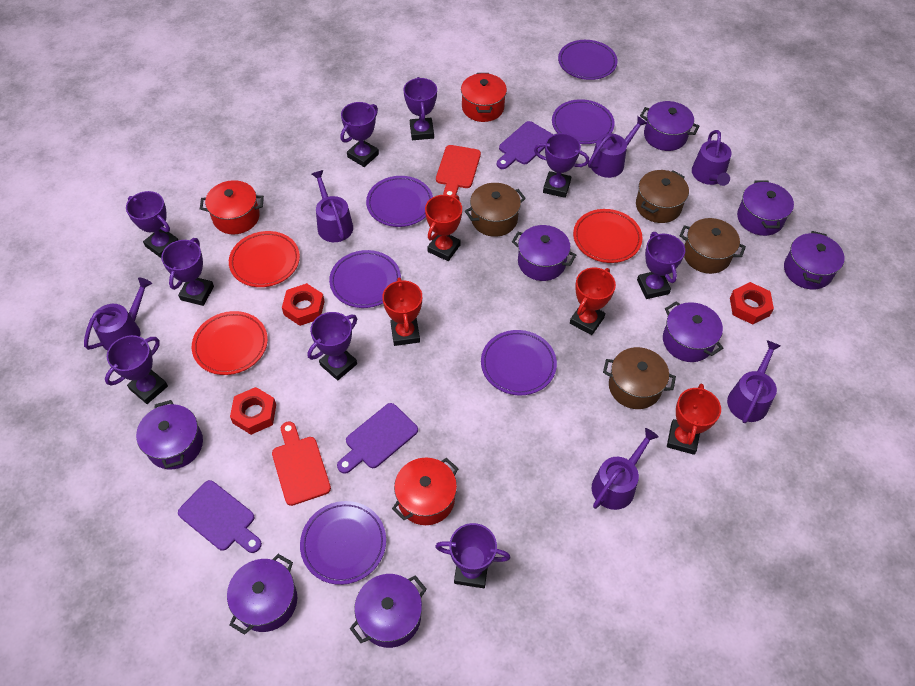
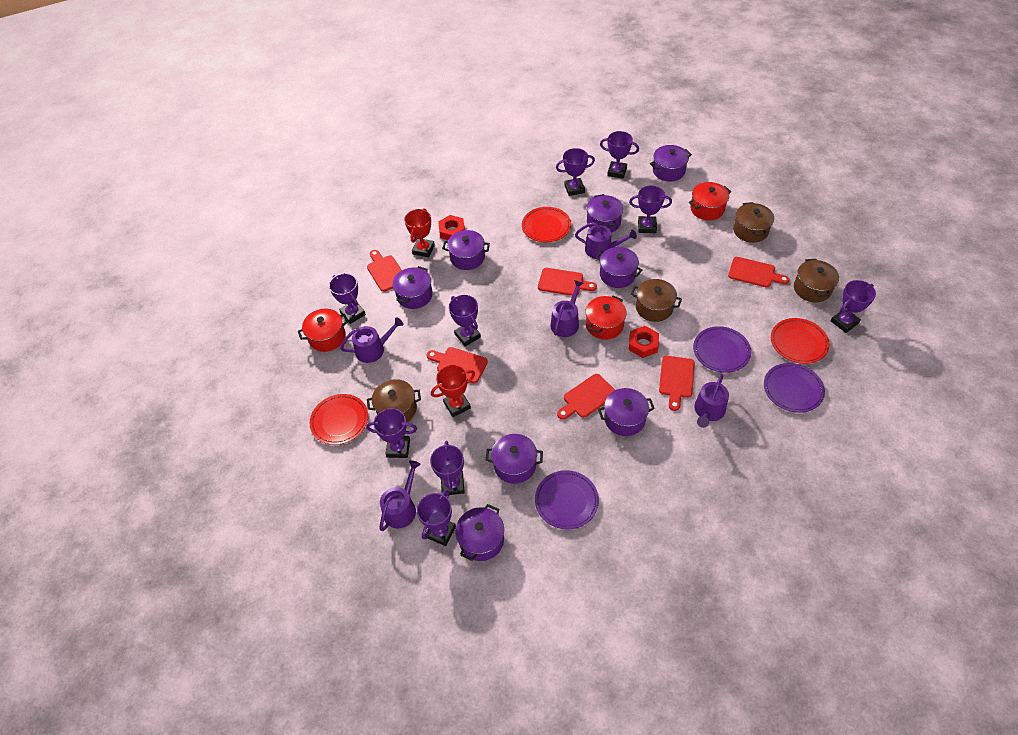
purple cutting board: 3 -> 0
purple plate: 6 -> 3
purple watering can: 6 -> 5
red cutting board: 2 -> 6
red nut: 3 -> 2
red trophy: 4 -> 2

